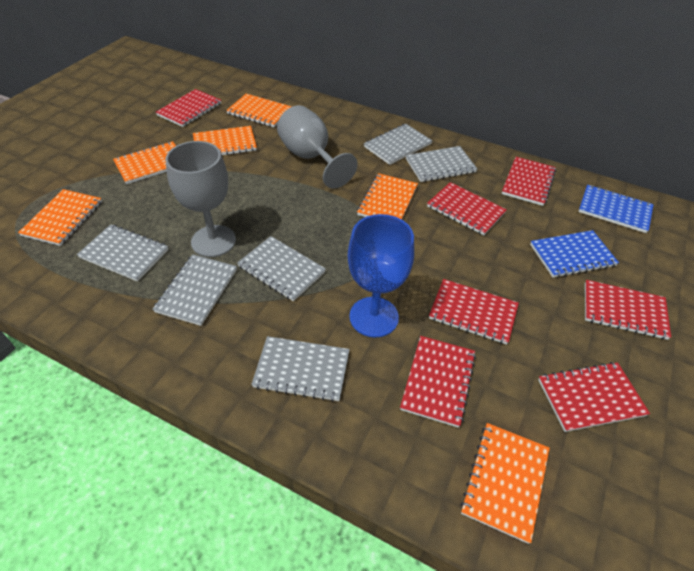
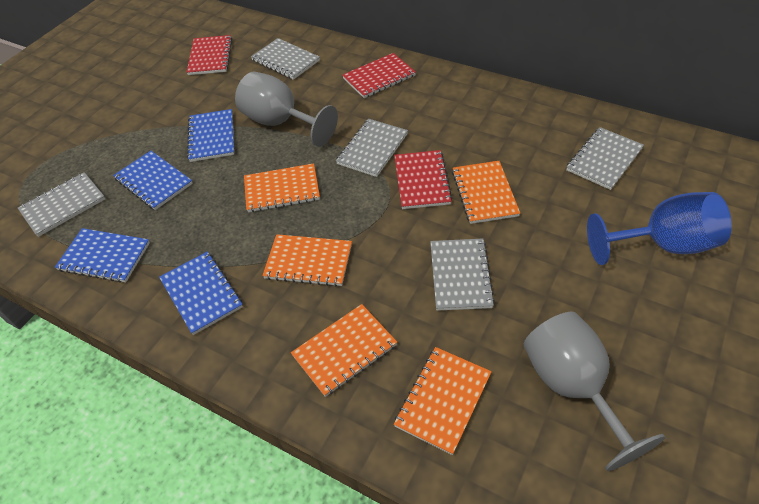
blue notebook: 2 -> 4
grey notebook: 6 -> 5
orange notebook: 6 -> 5
red notebook: 7 -> 3

